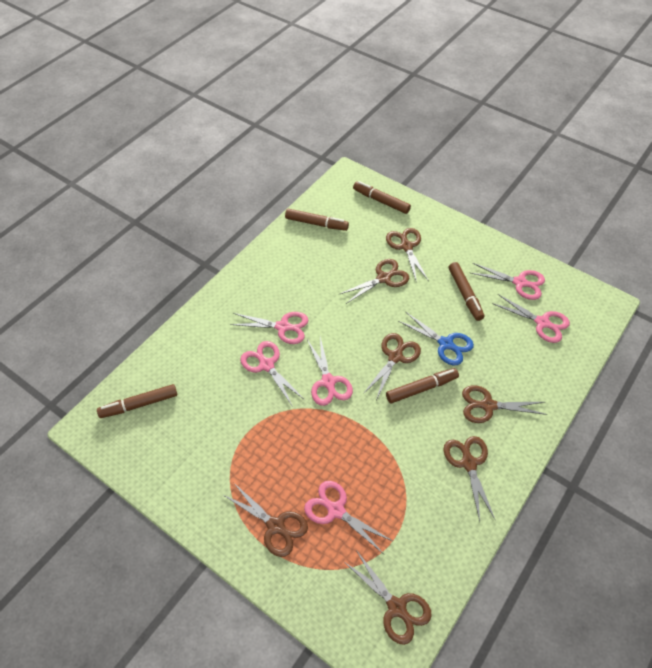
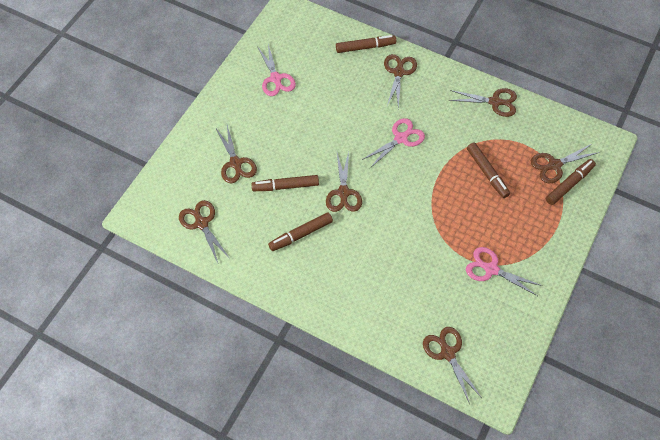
blue scissors: 1 -> 0
pink scissors: 6 -> 3

